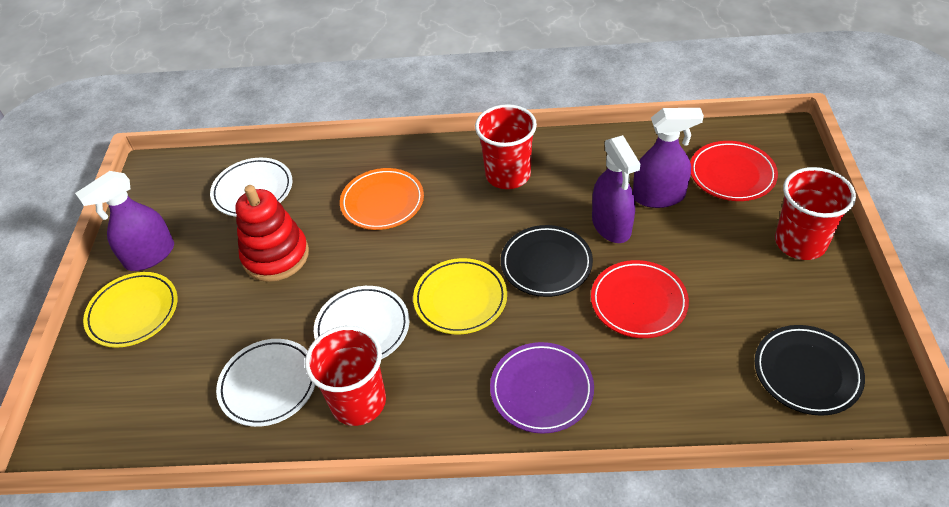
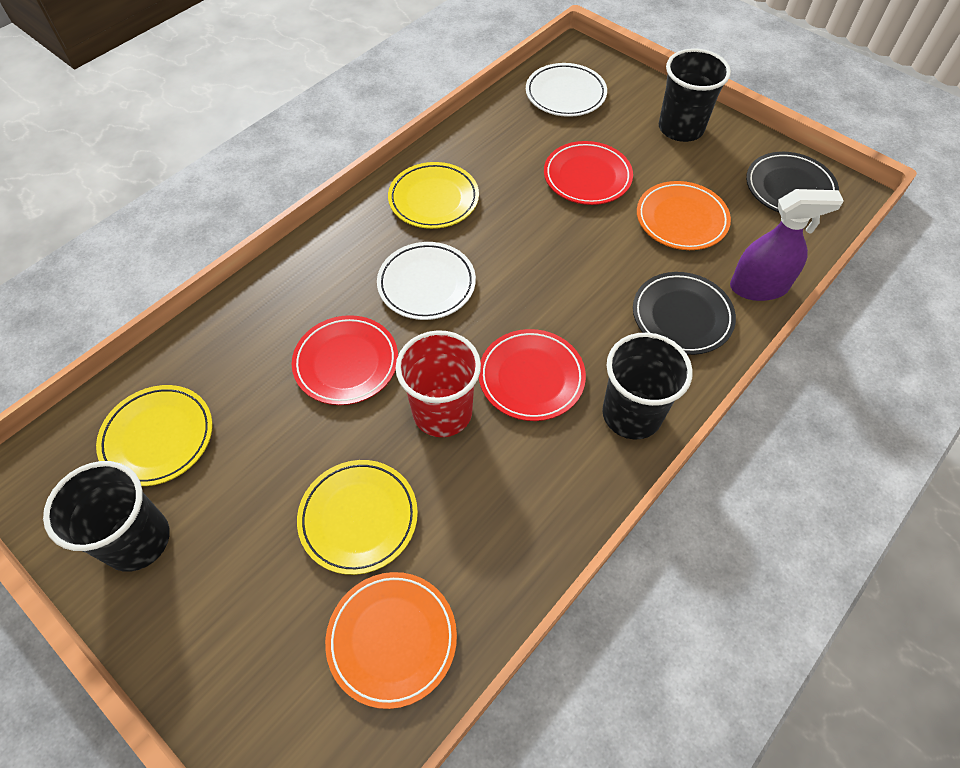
black cup: 0 -> 3
orange plate: 1 -> 2
purple plate: 1 -> 0
purple spray bottle: 3 -> 1
red cup: 3 -> 1
red plate: 2 -> 3
red stacking toy: 1 -> 0
white plate: 3 -> 2
yellow plate: 2 -> 3

